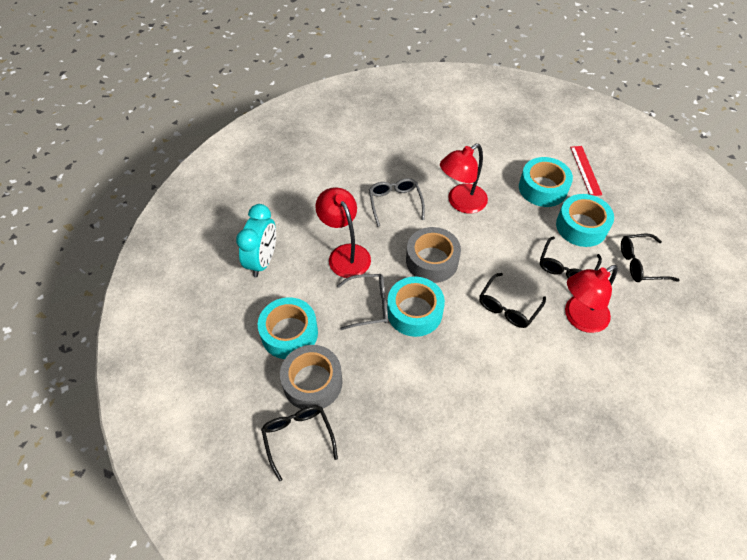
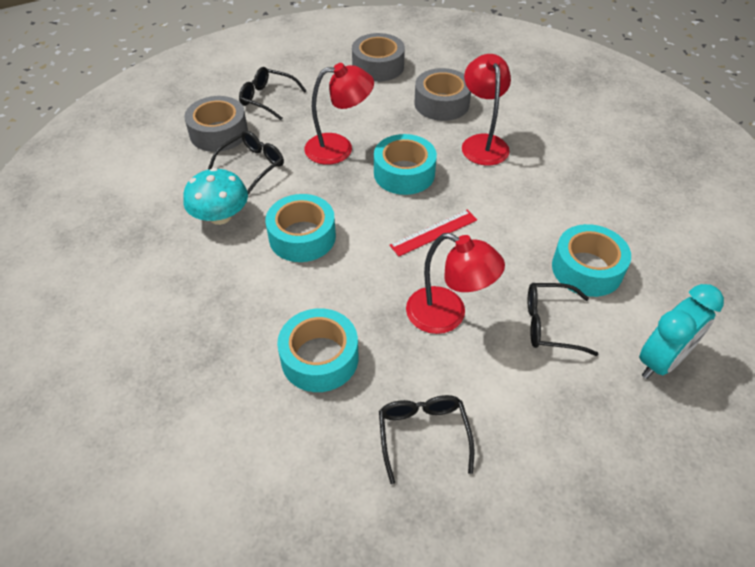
grey glasses: 2 -> 0
grey tape: 2 -> 3
turquoise mushroom: 0 -> 1

